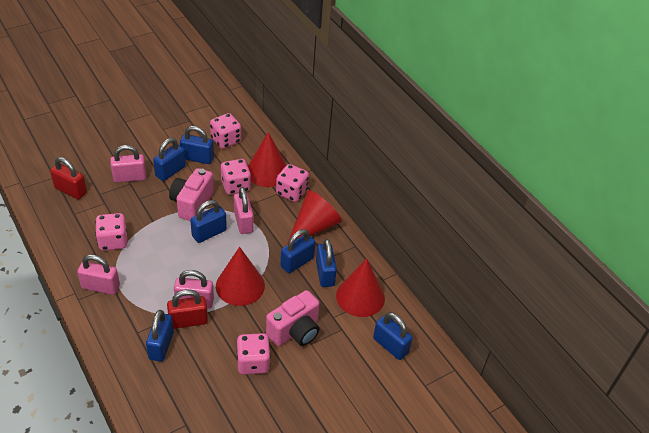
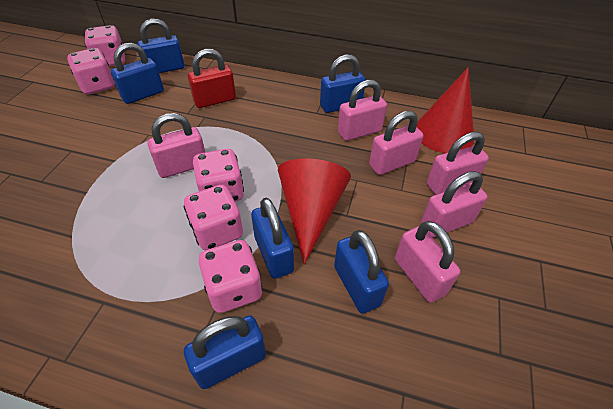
blue padlock: 7 -> 6
pink camera: 2 -> 0
pink padlock: 4 -> 6
red cone: 4 -> 2
red padlock: 2 -> 1

